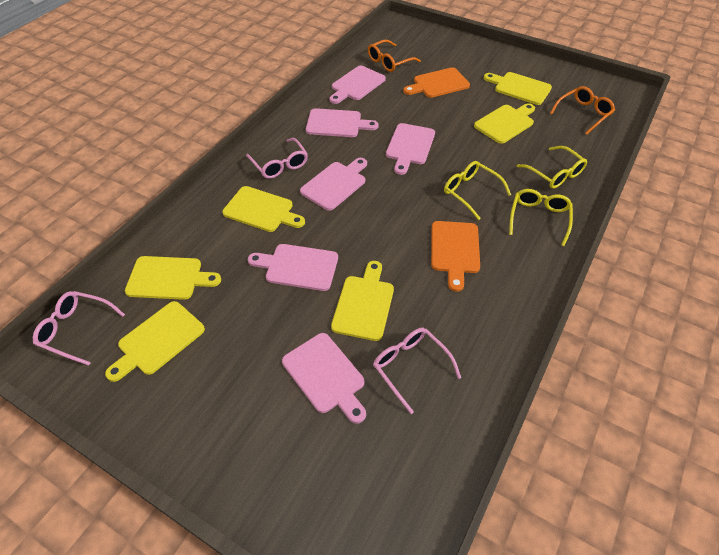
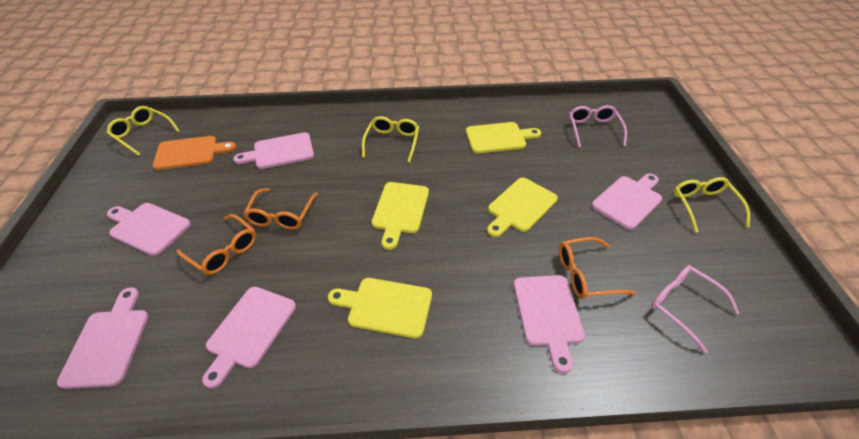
orange cutting board: 2 -> 1
orange glasses: 2 -> 3
pink glasses: 3 -> 2
yellow cutting board: 6 -> 4

